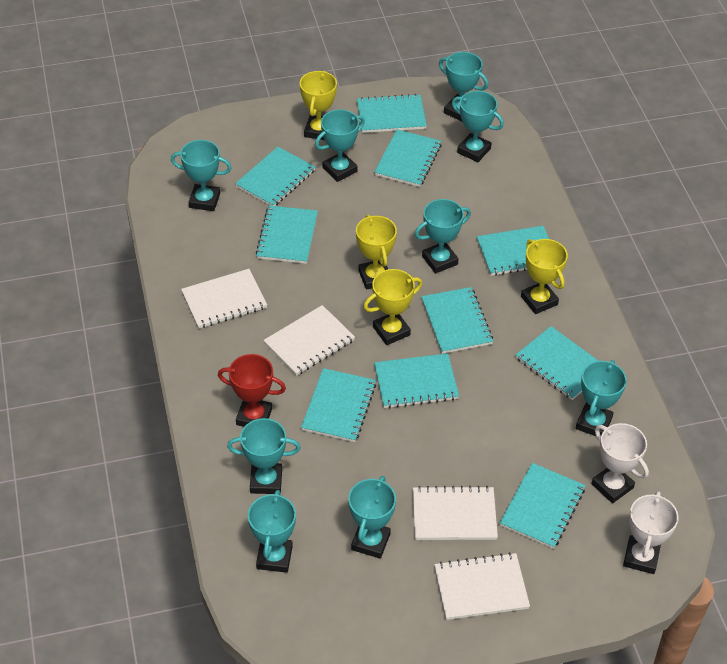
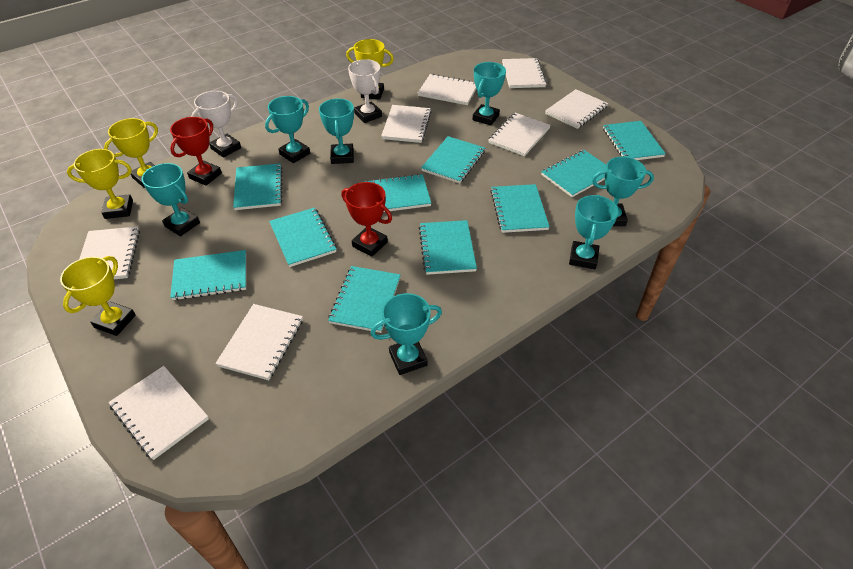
red trophy: 1 -> 2
turquoise trophy: 9 -> 7
white notebook: 4 -> 8

